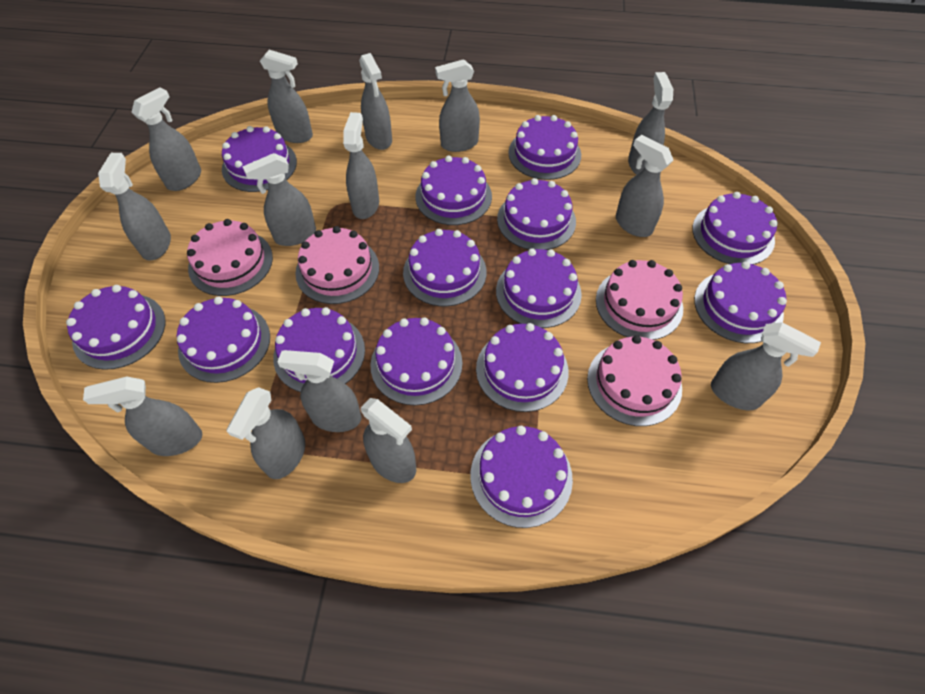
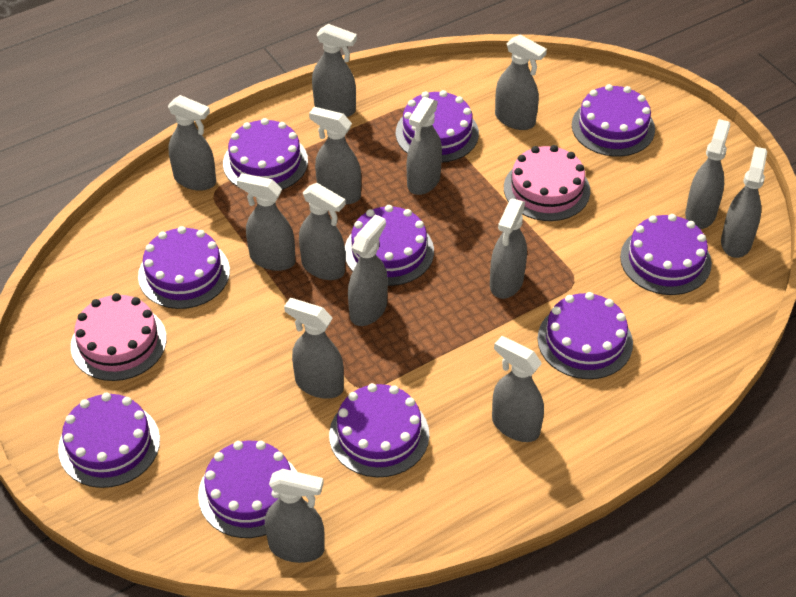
pink cake: 4 -> 2
purple cake: 14 -> 10

